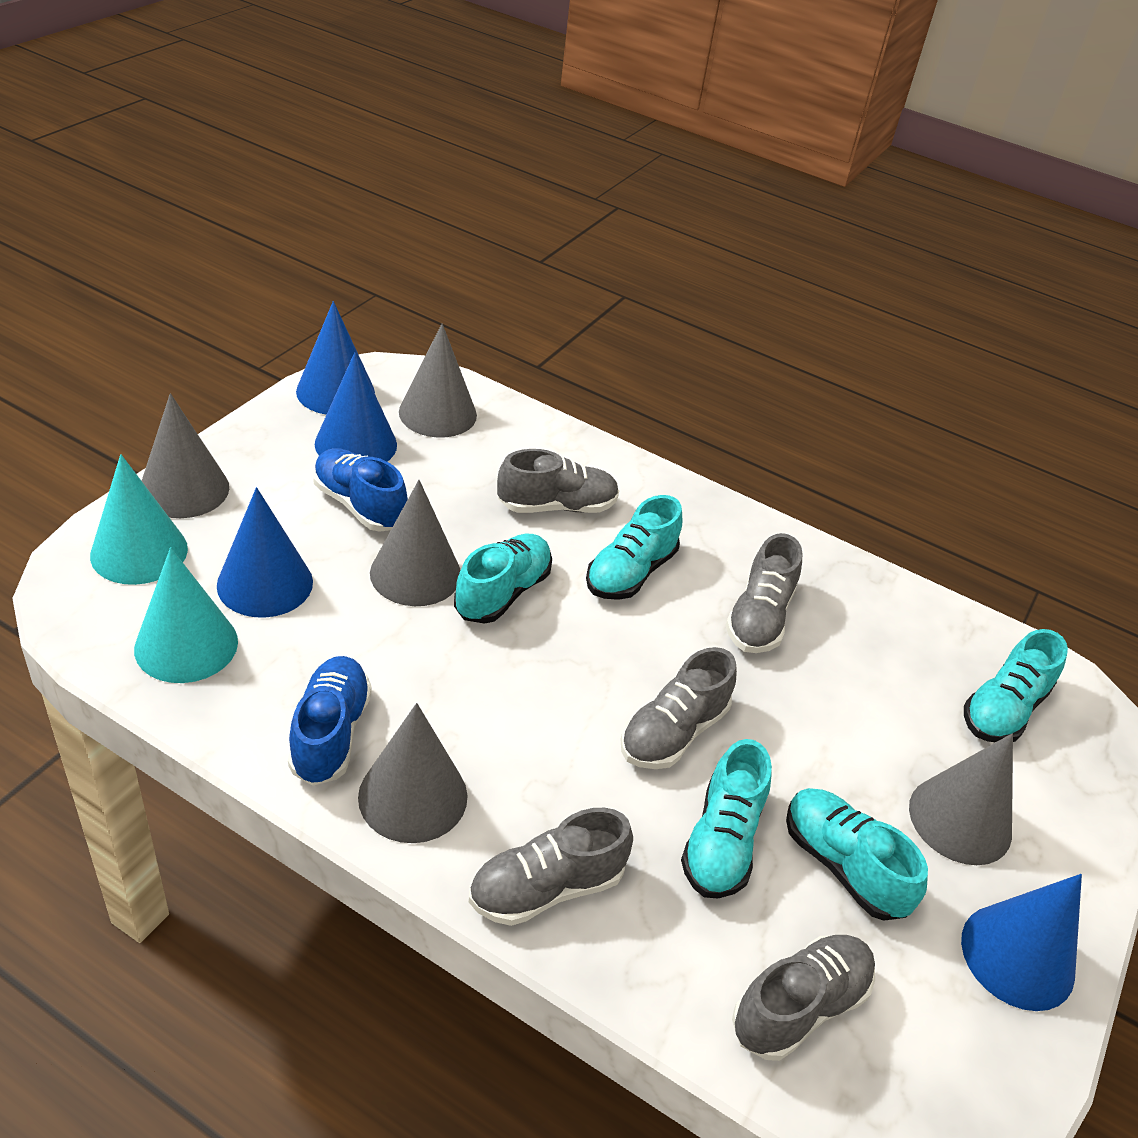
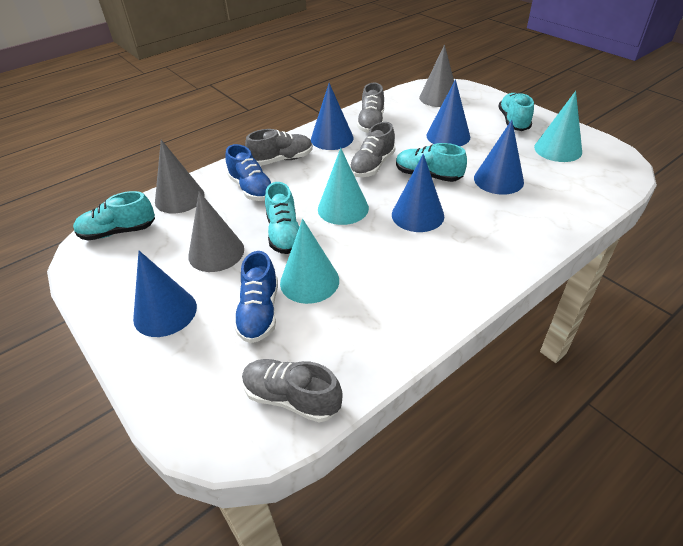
blue cone: 4 -> 5
grey cone: 5 -> 3
grey shoe: 5 -> 4
turquoise cone: 2 -> 3
turquoise shoe: 5 -> 4

